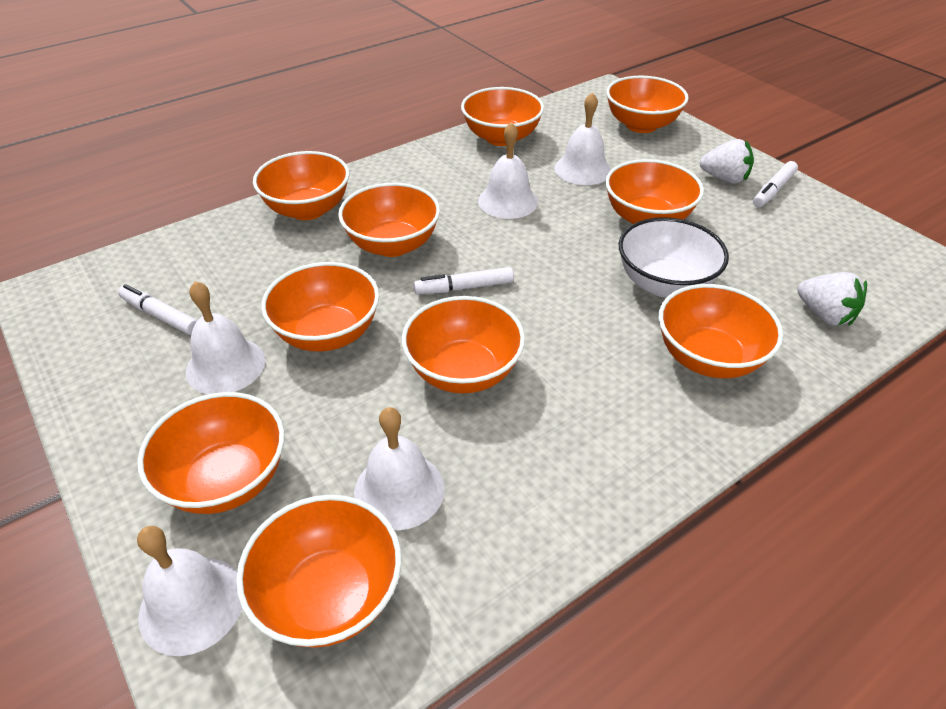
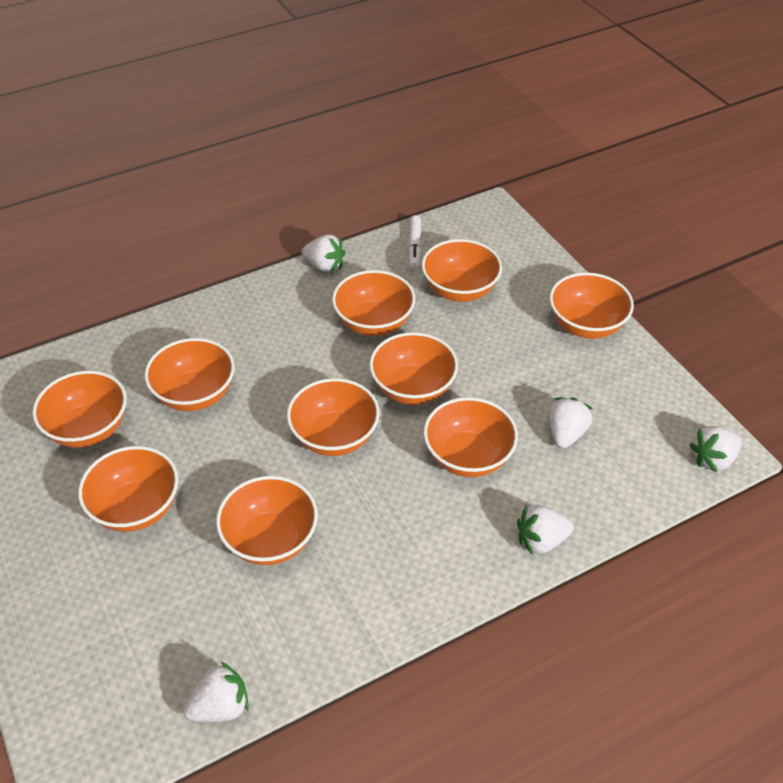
white bell: 5 -> 0
white bowl: 1 -> 0
white marker: 3 -> 1
white strawberry: 2 -> 5

